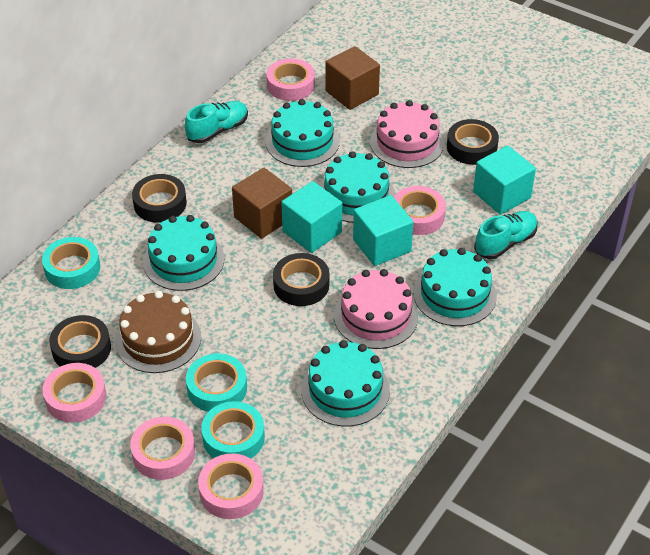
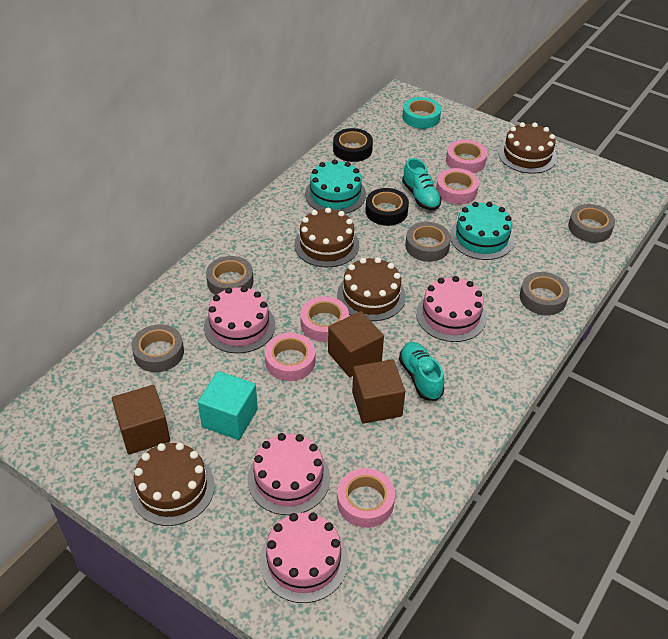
black tape: 4 -> 2
brown cake: 1 -> 4
brown cube: 2 -> 3
grey tape: 0 -> 5
pink cake: 2 -> 4
turquoise cake: 5 -> 2
turquoise cube: 3 -> 1
turquoise tape: 3 -> 1

